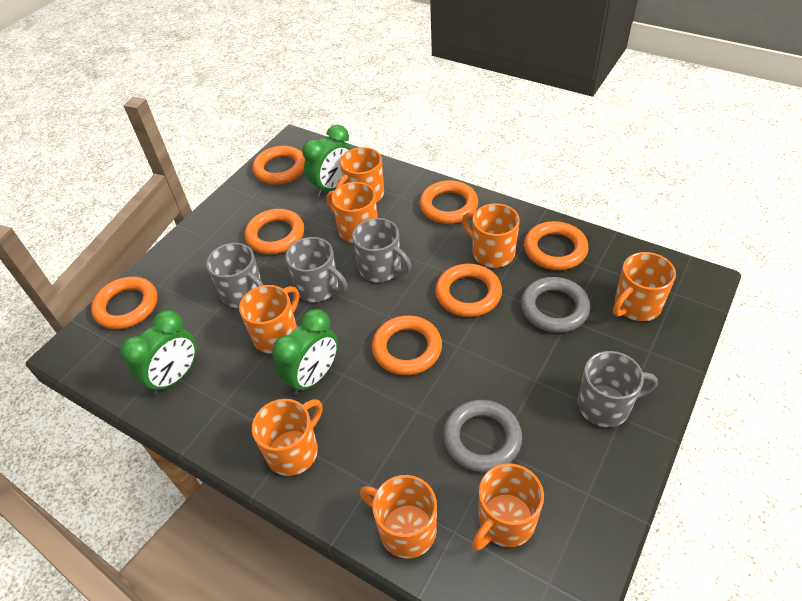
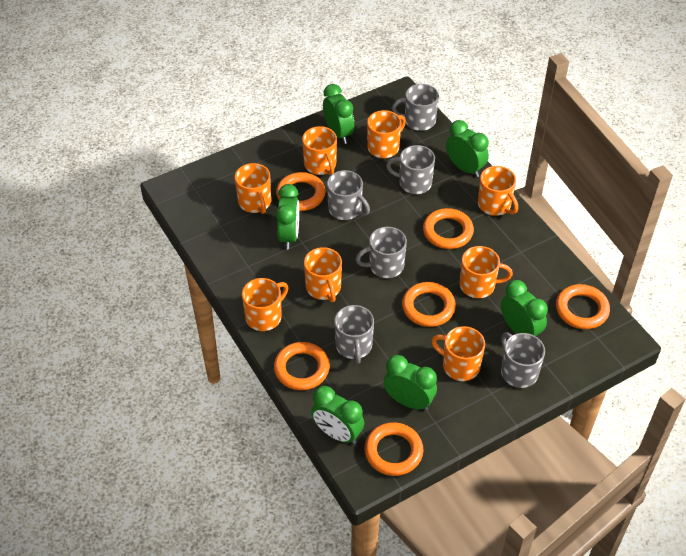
green clock: 3 -> 6
grey mug: 4 -> 6
grey ring: 2 -> 0
orange ring: 7 -> 6

